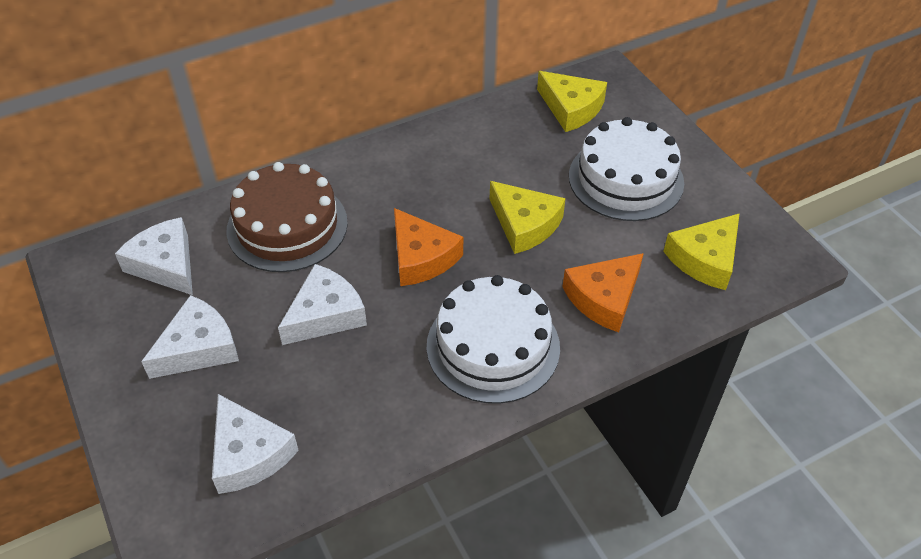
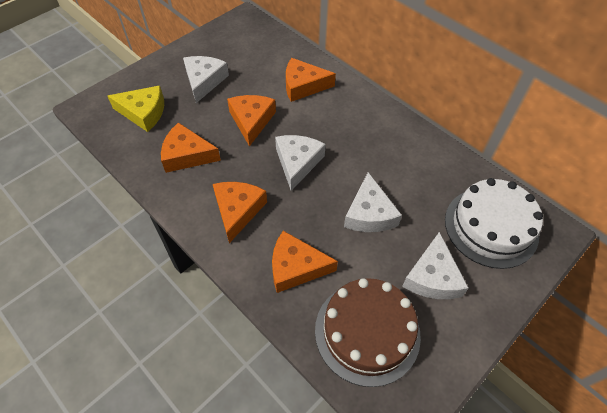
orange cheese: 2 -> 5
white cake: 2 -> 1
yellow cheese: 3 -> 1

